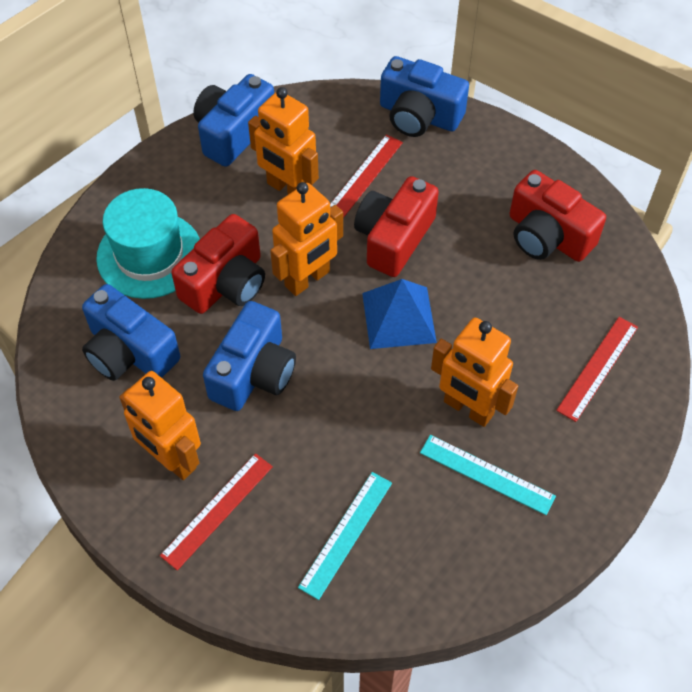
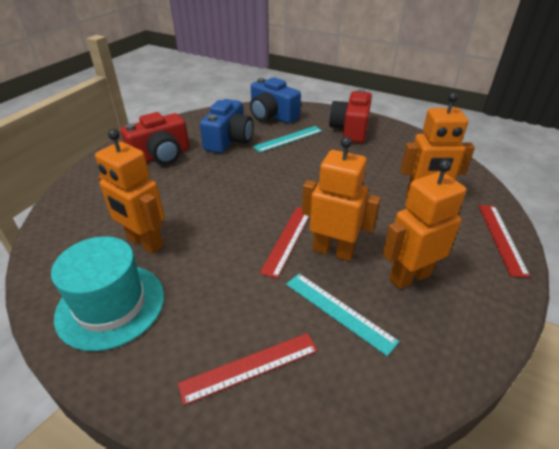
blue camera: 4 -> 2
blue pyramid: 1 -> 0
red camera: 3 -> 2

